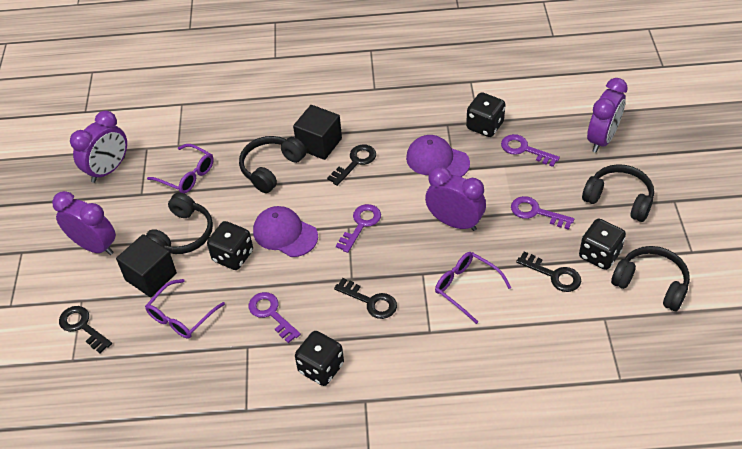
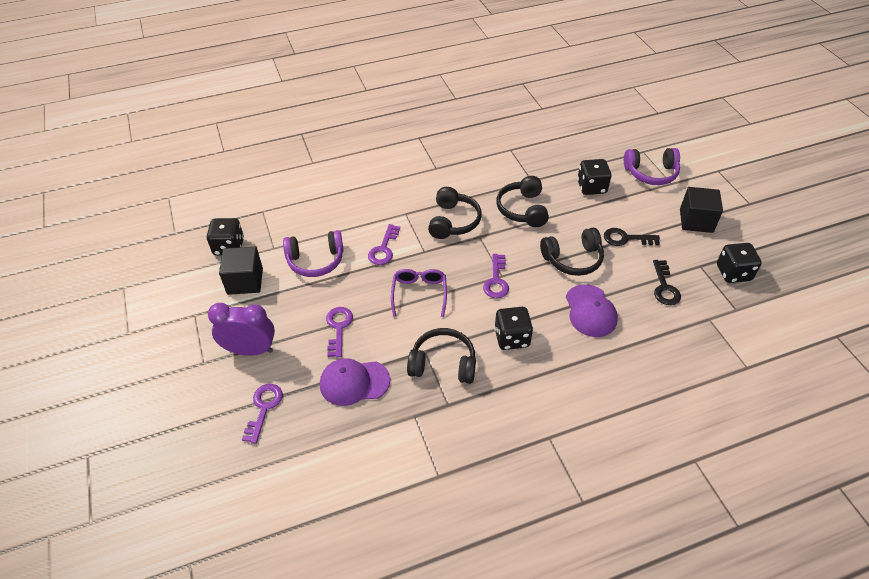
black key: 4 -> 2
purple clock: 4 -> 1
purple glasses: 3 -> 1
purple headphones: 0 -> 2

